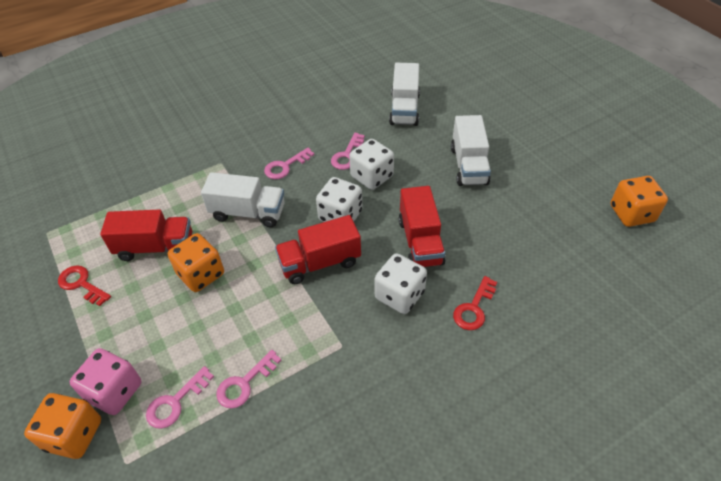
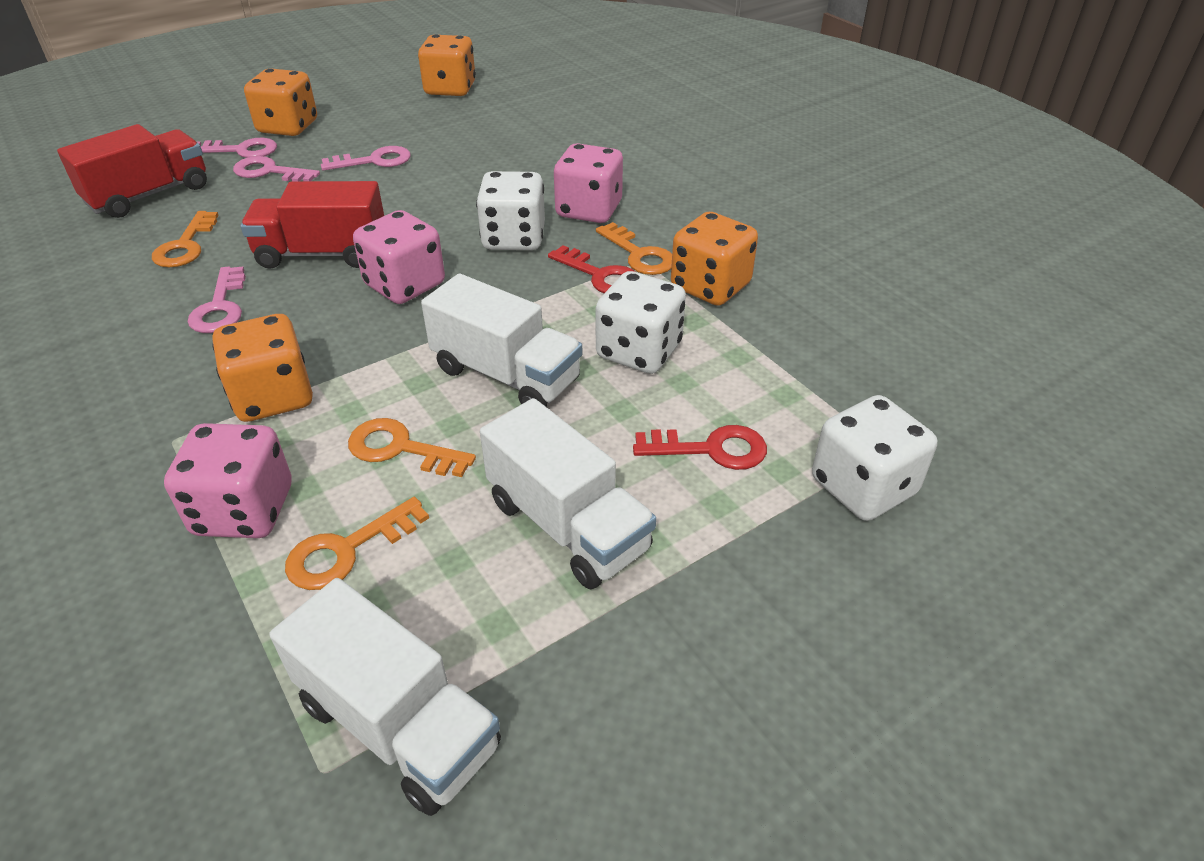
orange dice: 3 -> 4
orange key: 0 -> 4
pink dice: 1 -> 3
red truck: 3 -> 2

